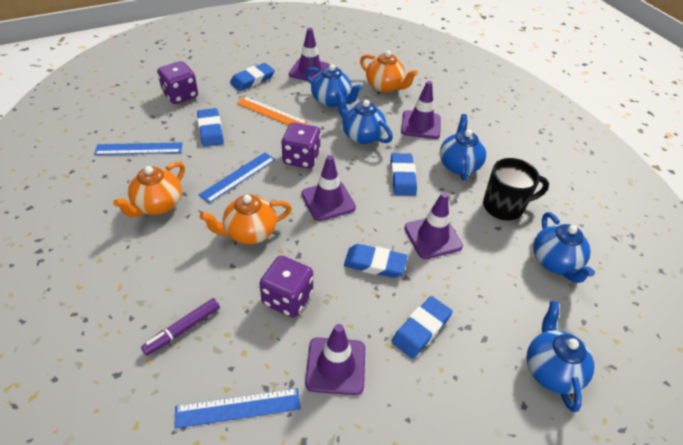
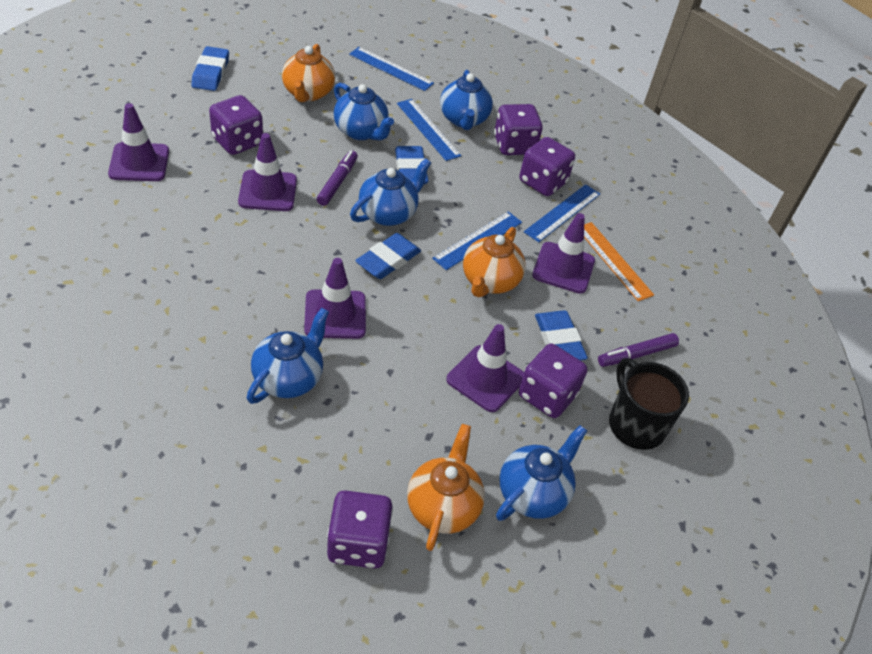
blue eraser: 5 -> 4
blue ruler: 3 -> 4
purple dice: 3 -> 5
purple marker: 1 -> 2

